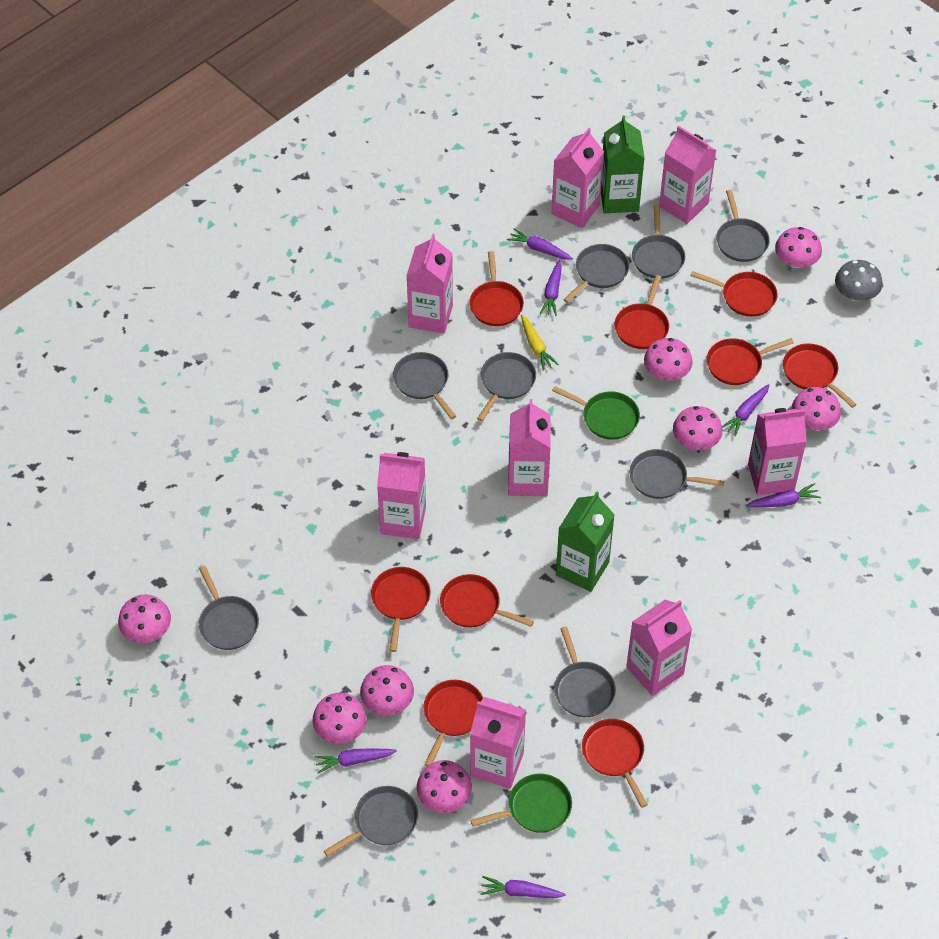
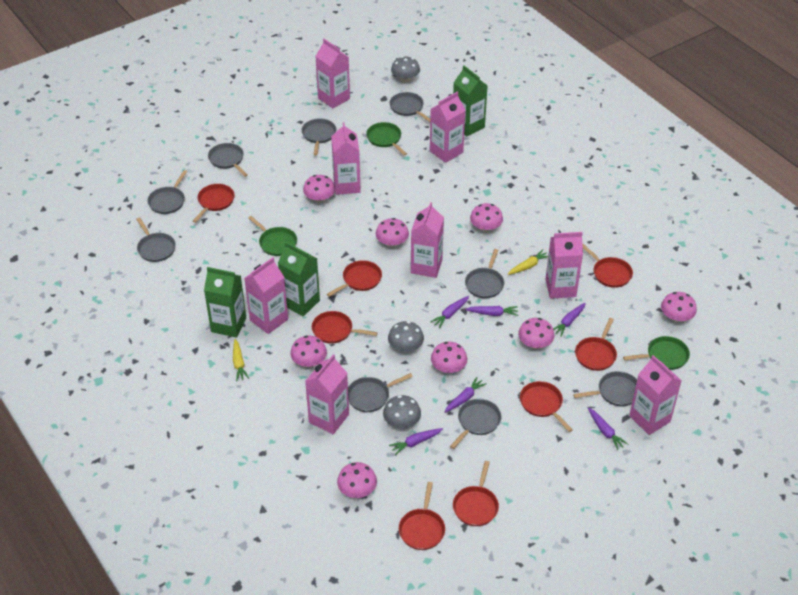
green carton: 2 -> 3
green pan: 2 -> 3
grey mushroom: 1 -> 3
red pan: 9 -> 8
yellow carrot: 1 -> 2

